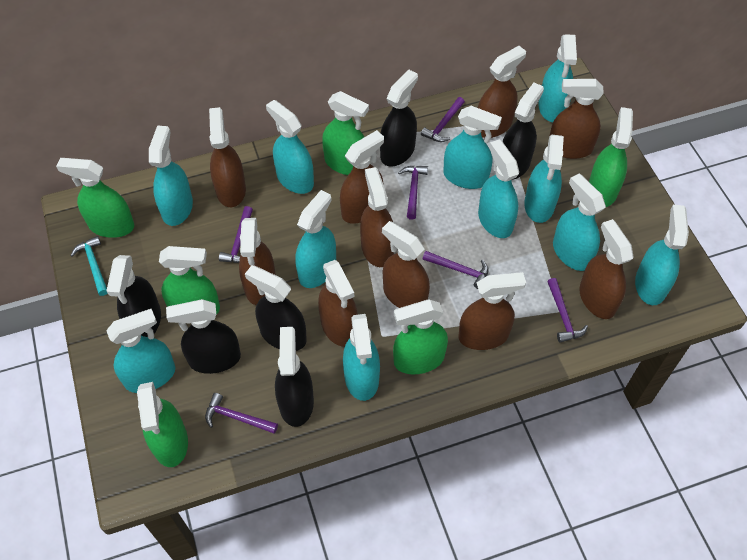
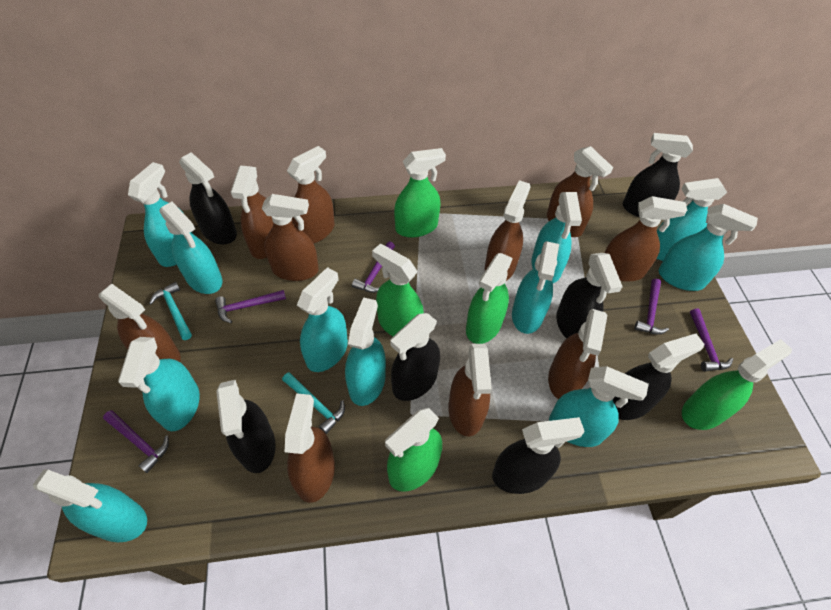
black spray bottle: 6 -> 7
green spray bottle: 6 -> 5
purple hammer: 6 -> 5
turquoise hammer: 1 -> 2

